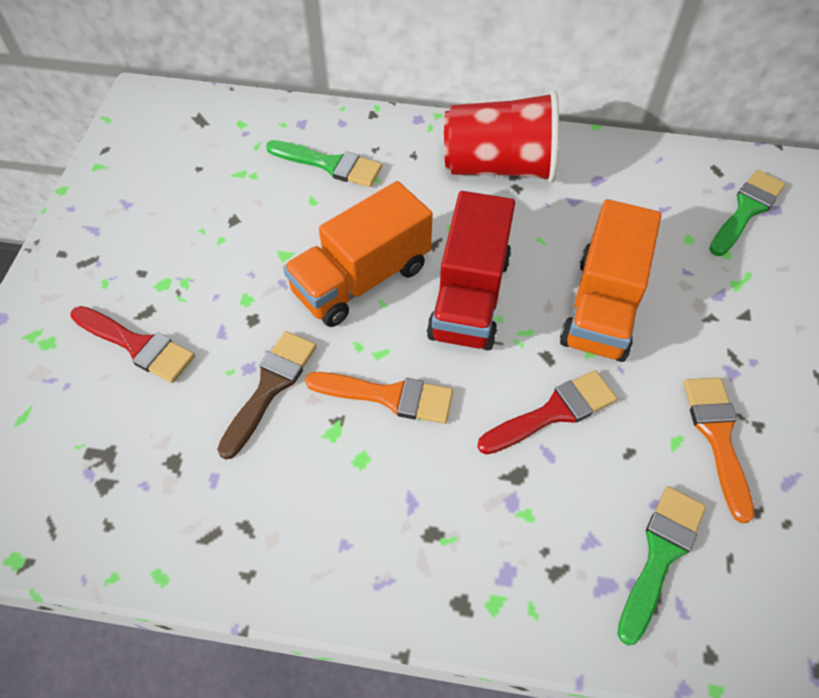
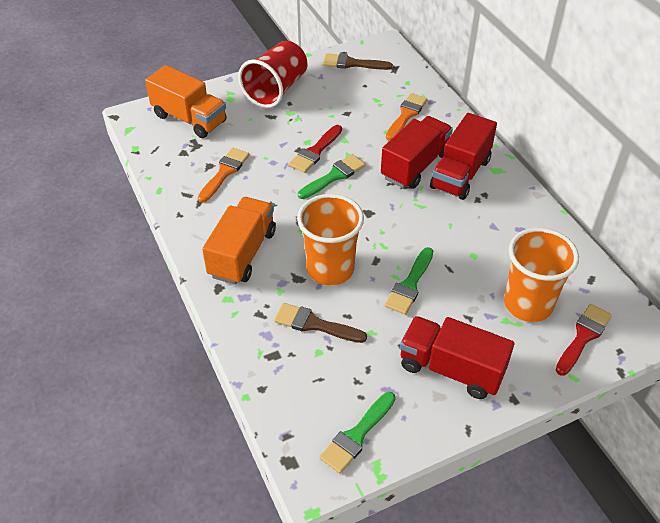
brown brush: 1 -> 2
orange cup: 0 -> 2
red truck: 1 -> 3

